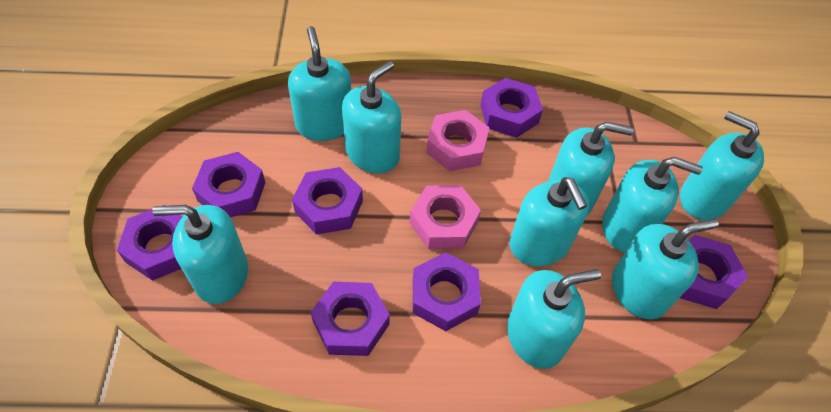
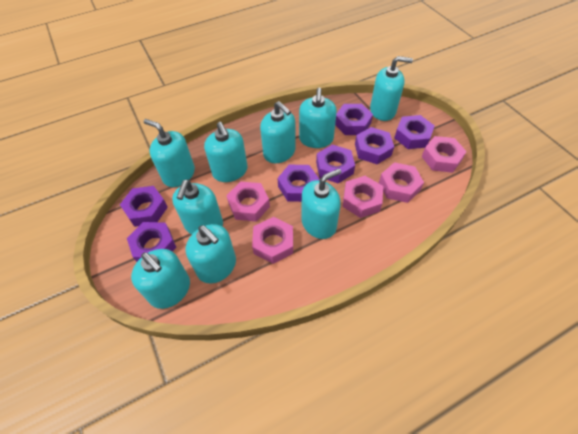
pink nut: 2 -> 5

